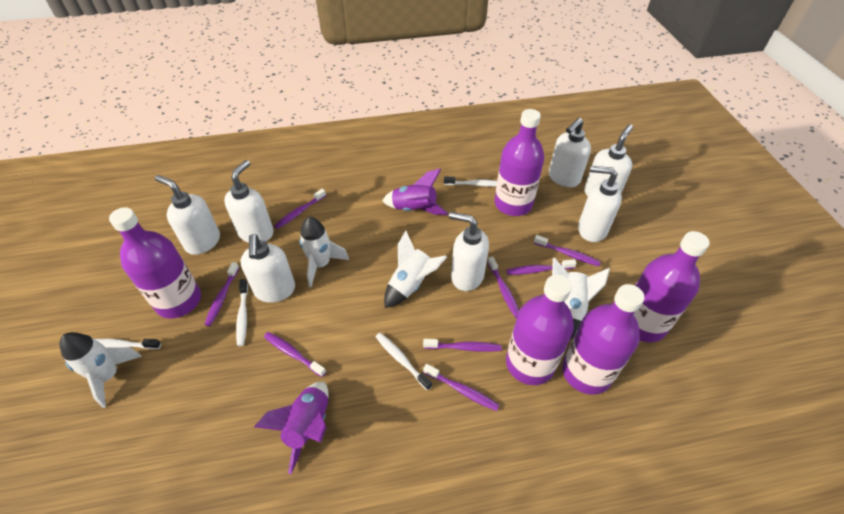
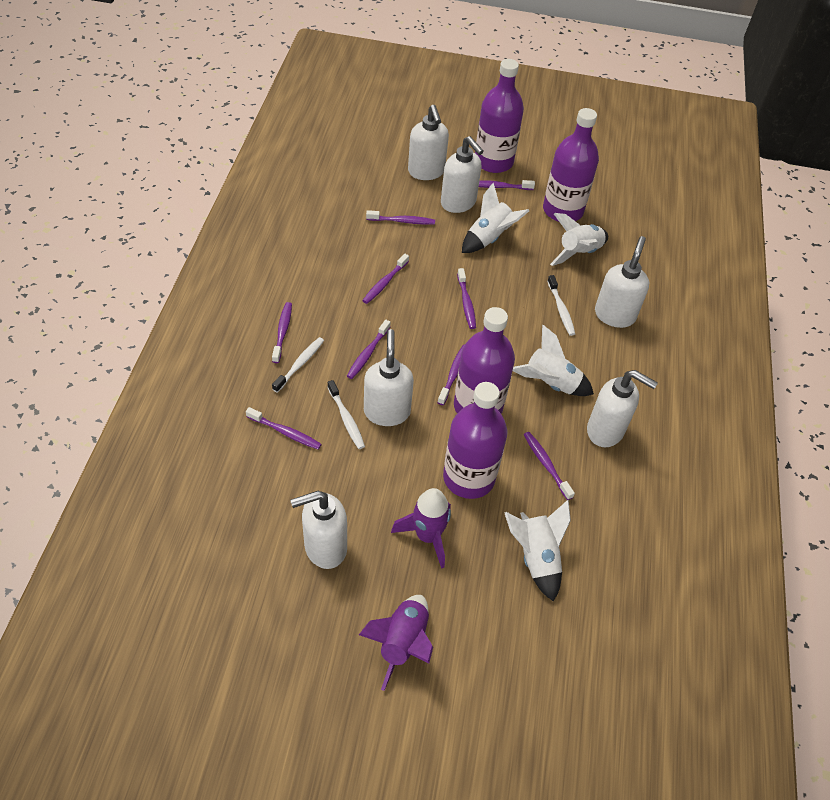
purple bottle: 5 -> 4
purple toothbrush: 8 -> 9
white soap dispenser: 7 -> 6
white toothbrush: 4 -> 3

